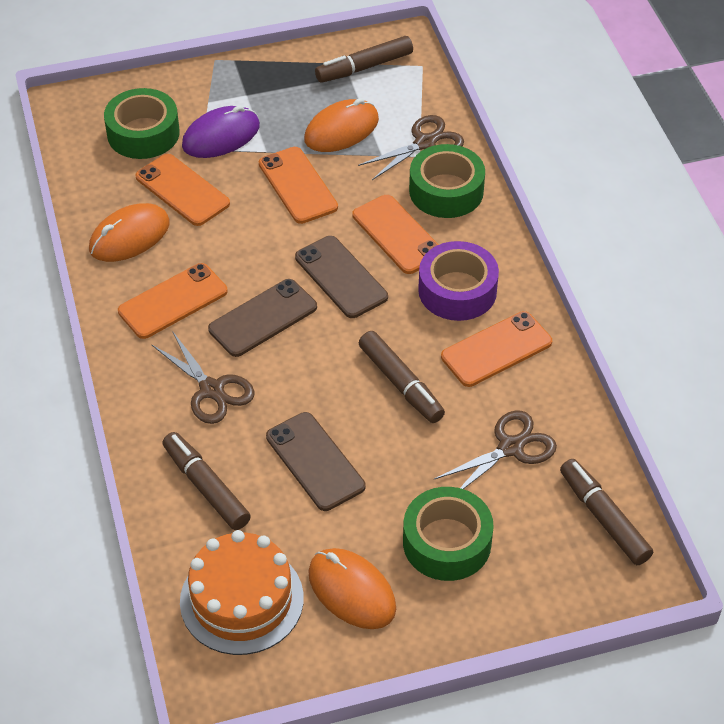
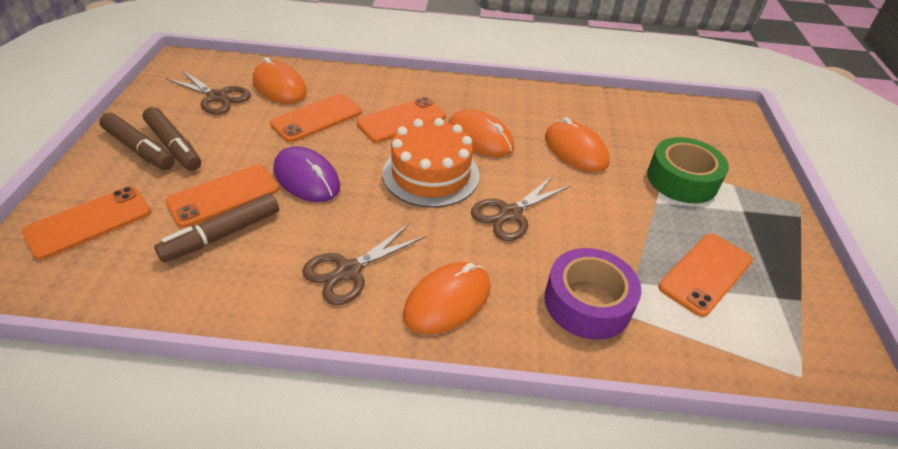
brown marker: 4 -> 3
brown phone: 3 -> 0
green tape: 3 -> 1
orange mouse: 3 -> 4

